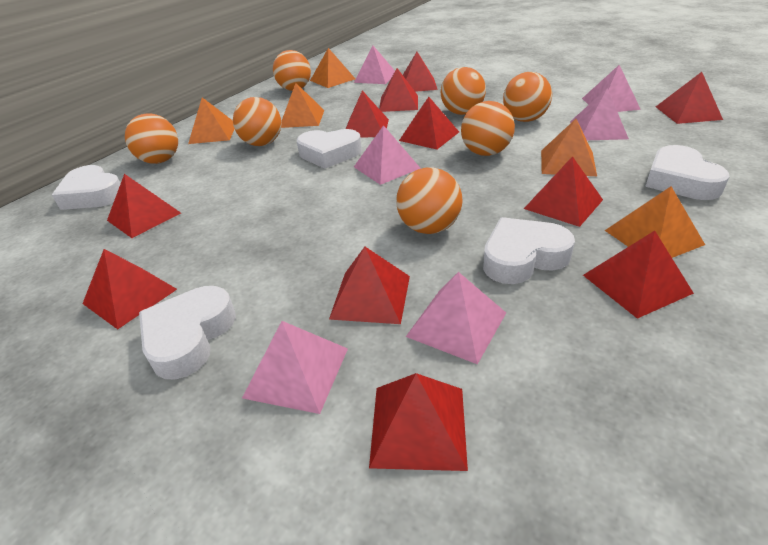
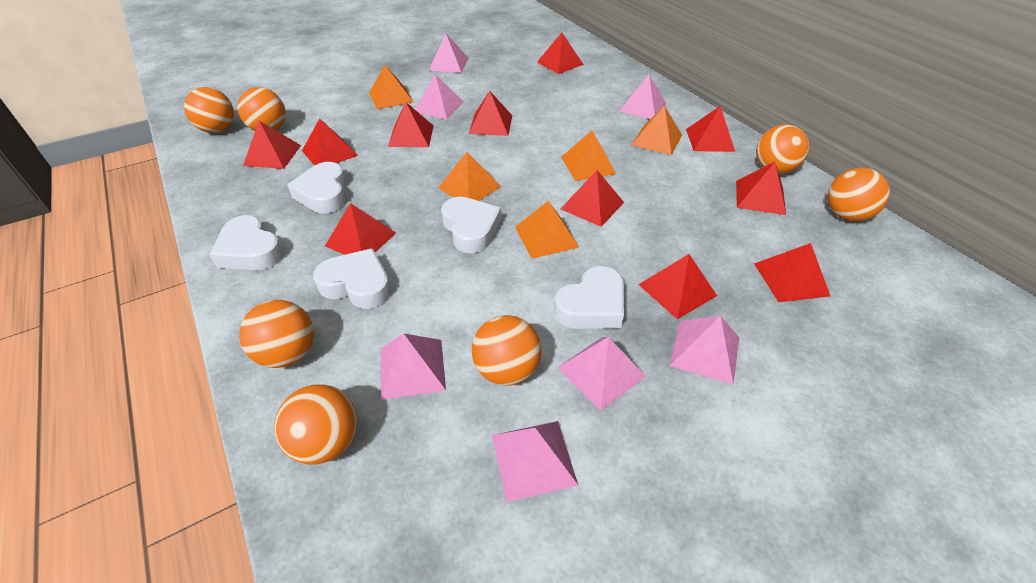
pink pyramid: 6 -> 7

